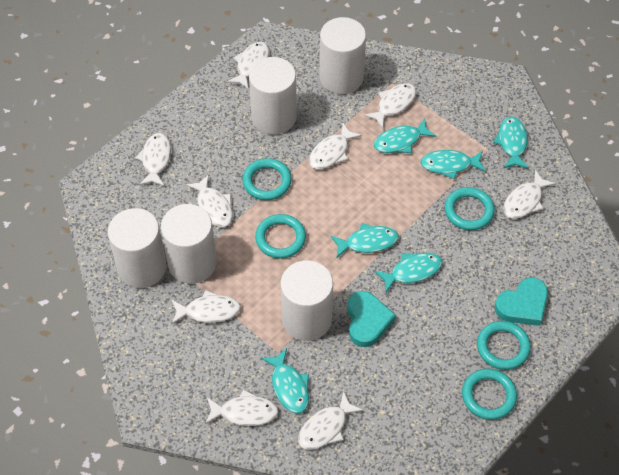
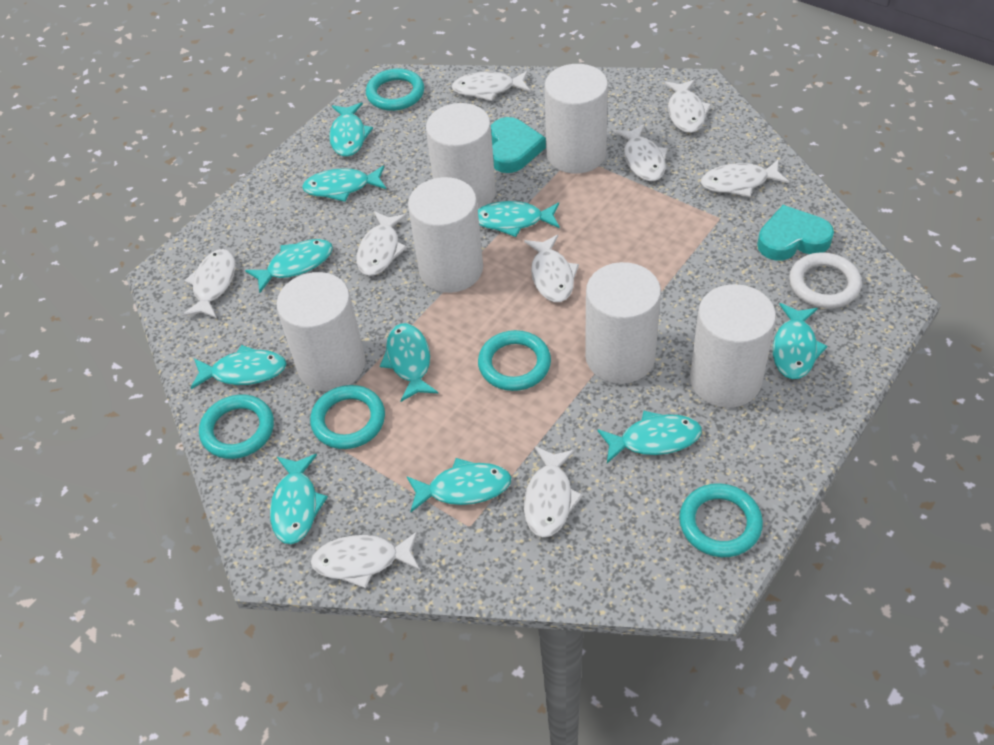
turquoise fish: 6 -> 10
white cylinder: 5 -> 6
white ring: 0 -> 1

